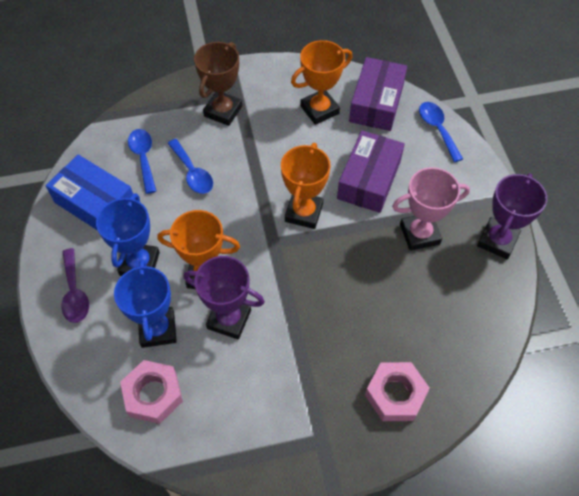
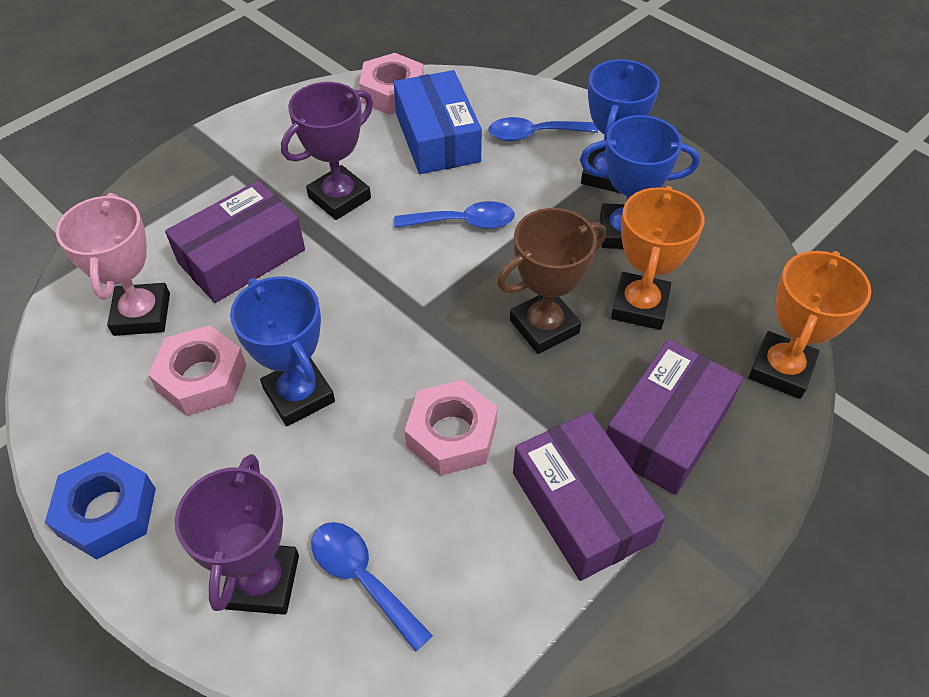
blue nut: 0 -> 1
blue trophy: 2 -> 3
orange trophy: 3 -> 2
pink nut: 2 -> 3
purple box: 2 -> 3
purple spoon: 1 -> 0

